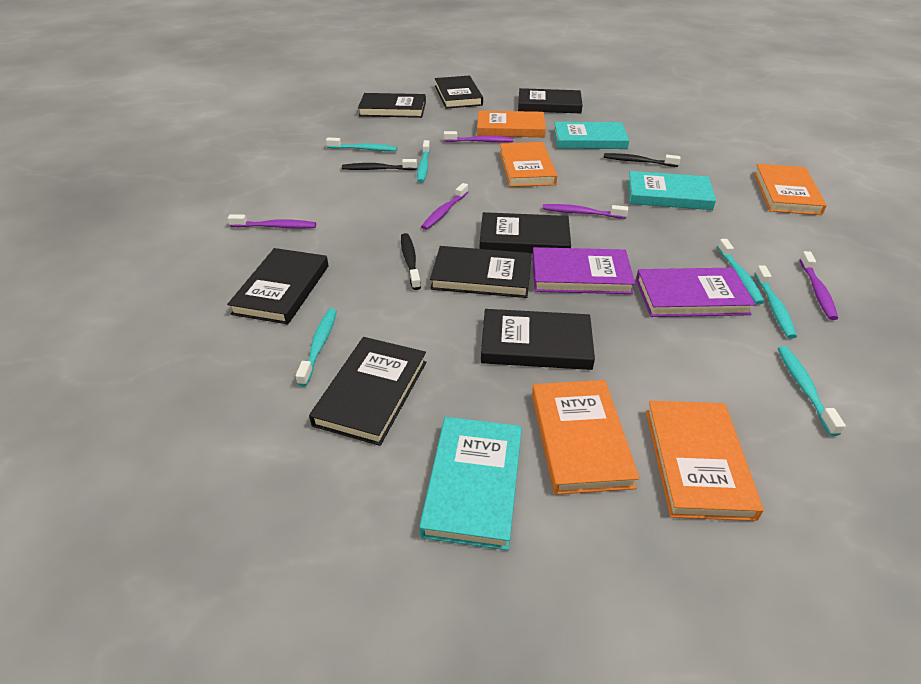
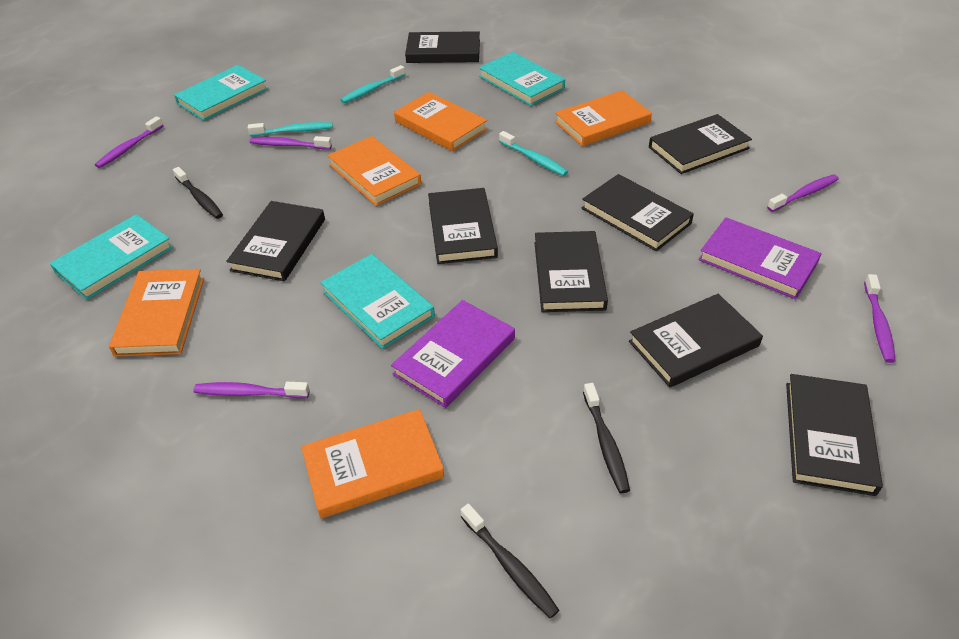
turquoise book: 3 -> 4
turquoise toothbrush: 6 -> 3

